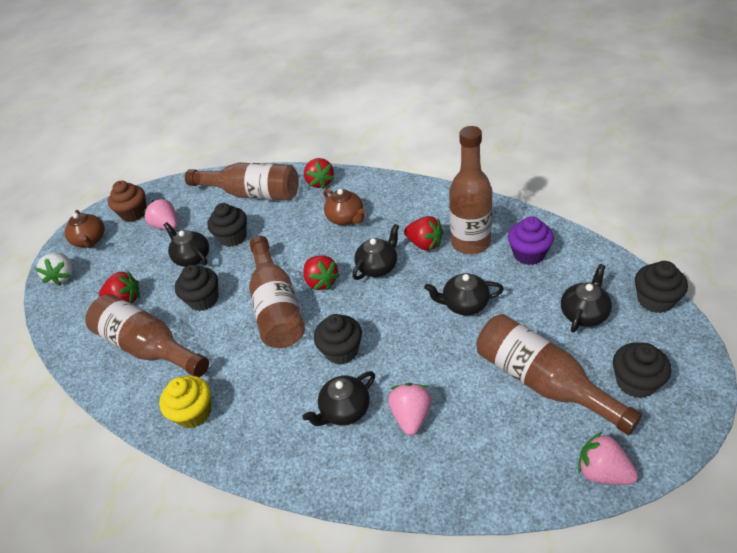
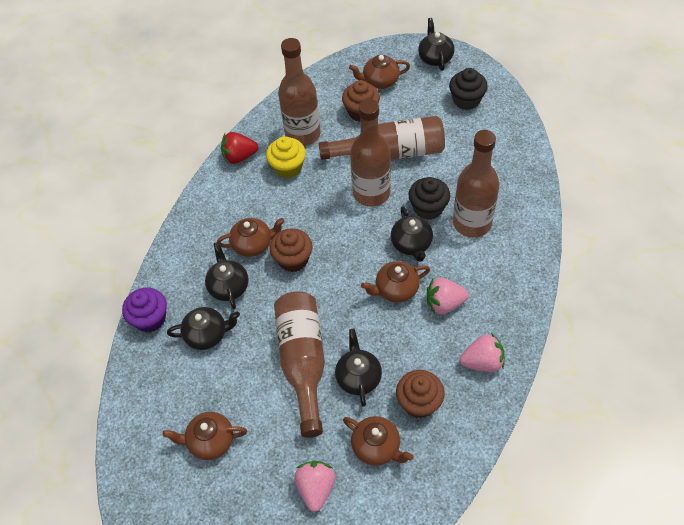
black cupcake: 5 -> 2
brown cupcake: 1 -> 3
brown teapot: 2 -> 5
red strawberry: 4 -> 1
white strawberry: 1 -> 0

